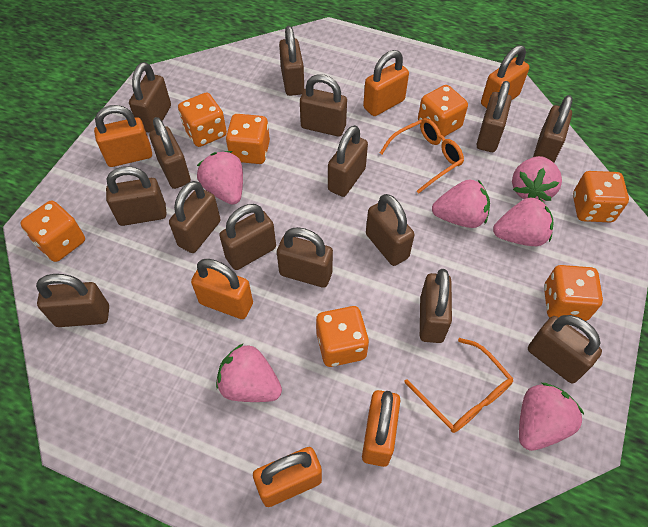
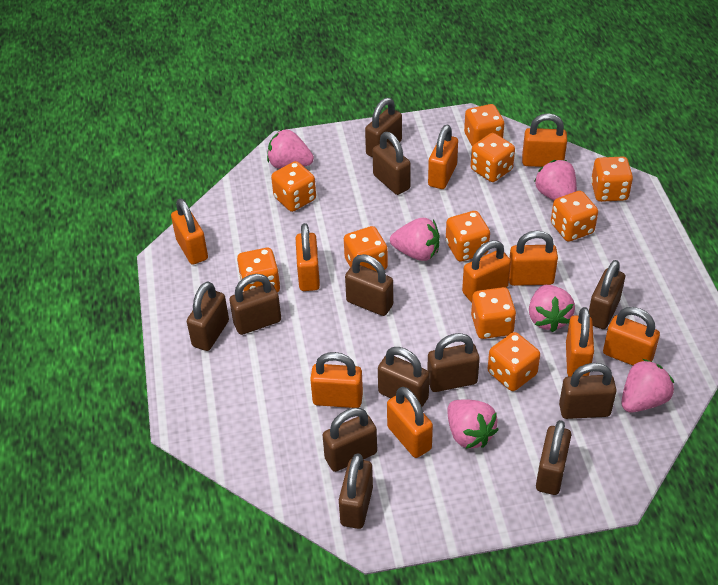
brown padlock: 15 -> 12
orange dice: 7 -> 10
orange glasses: 2 -> 0
orange padlock: 6 -> 10

